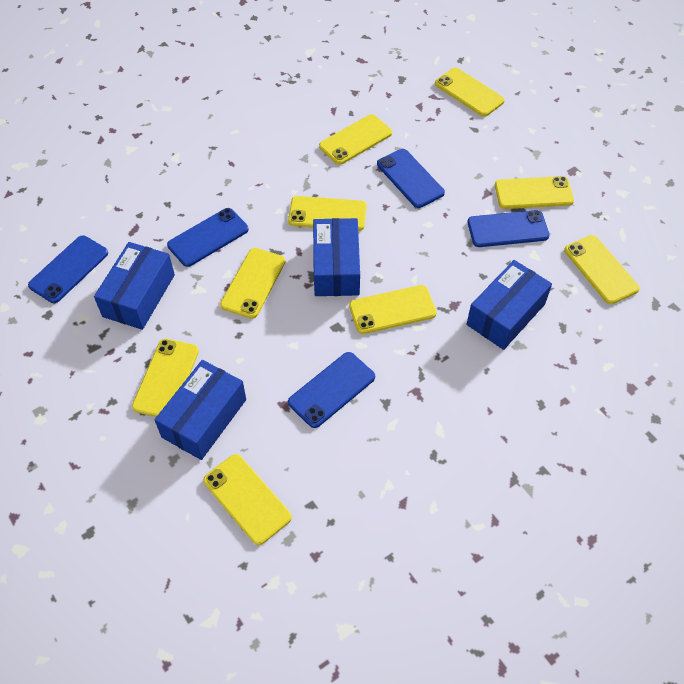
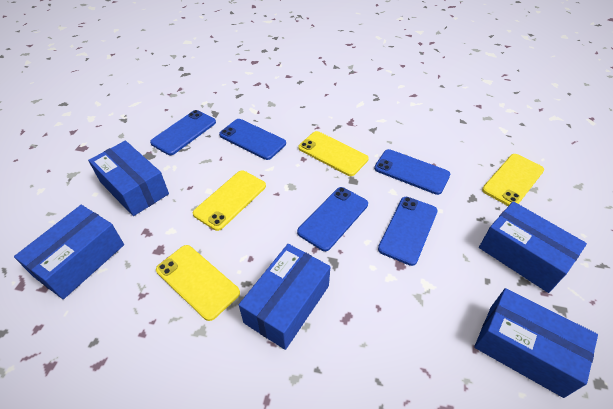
blue box: 4 -> 5
yellow phone: 9 -> 4

